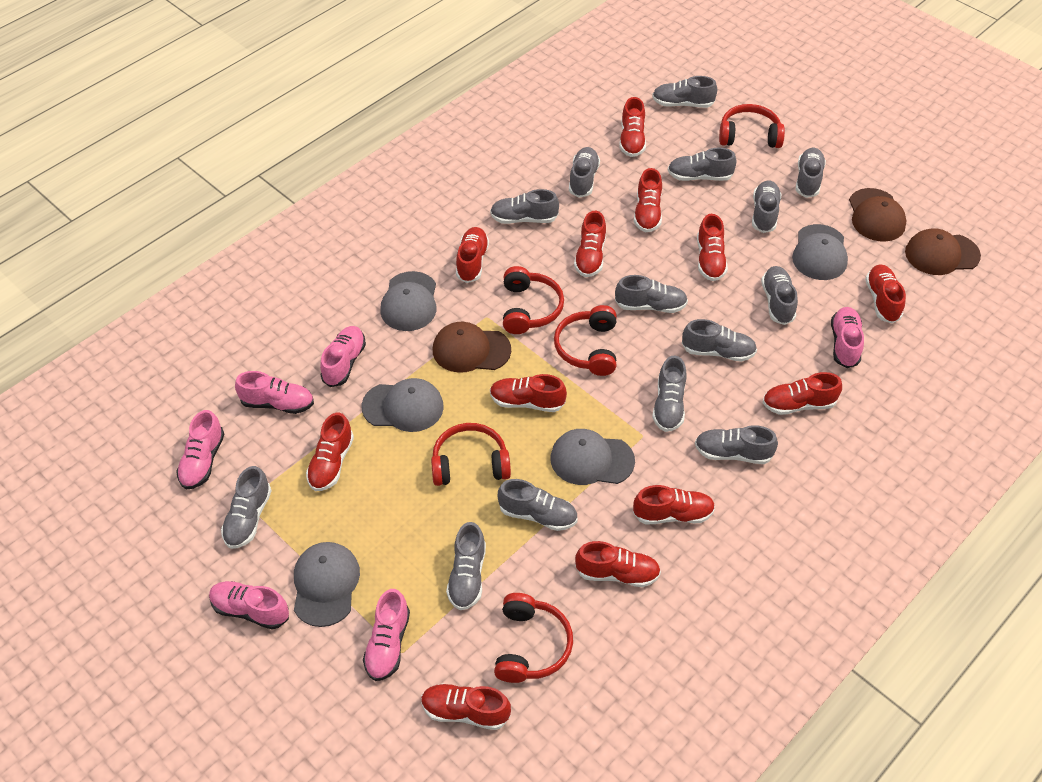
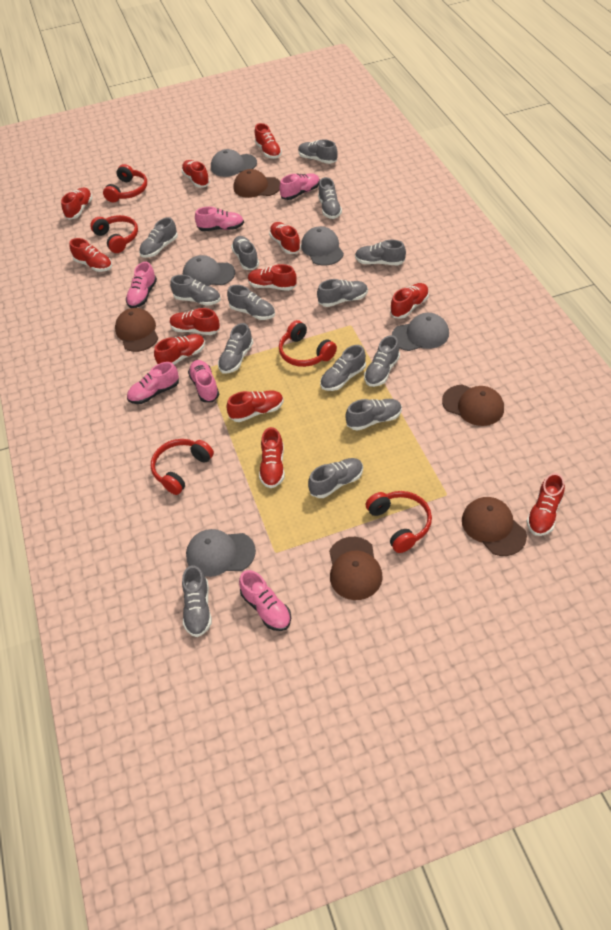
brown cap: 3 -> 5

